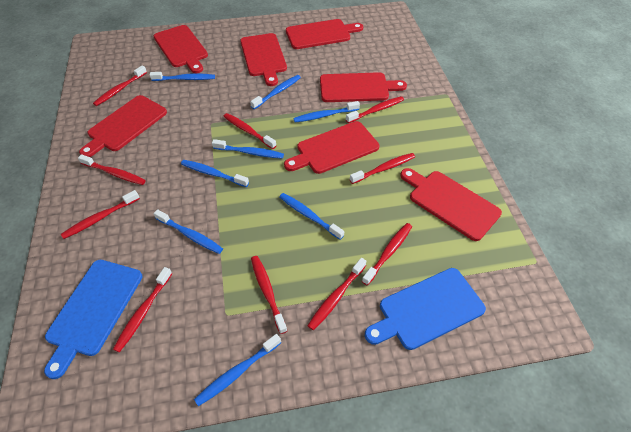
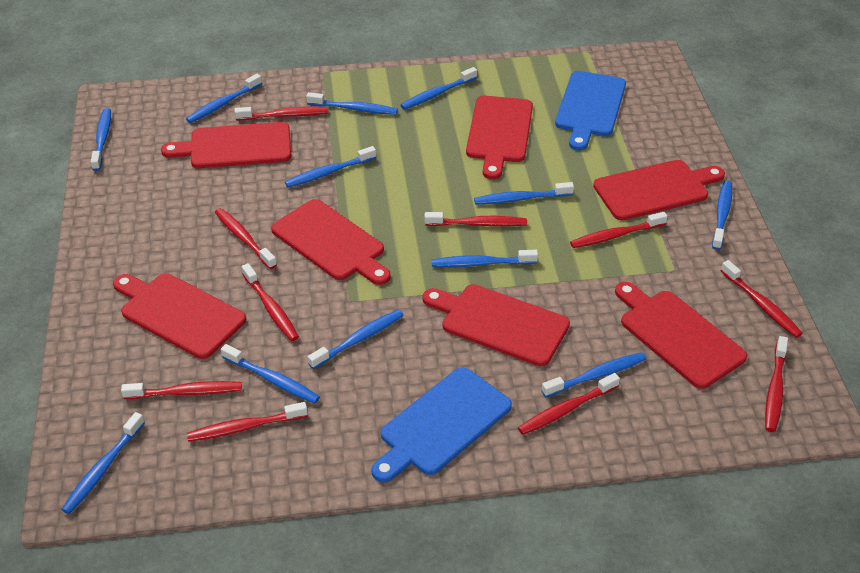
blue toothbrush: 8 -> 12

